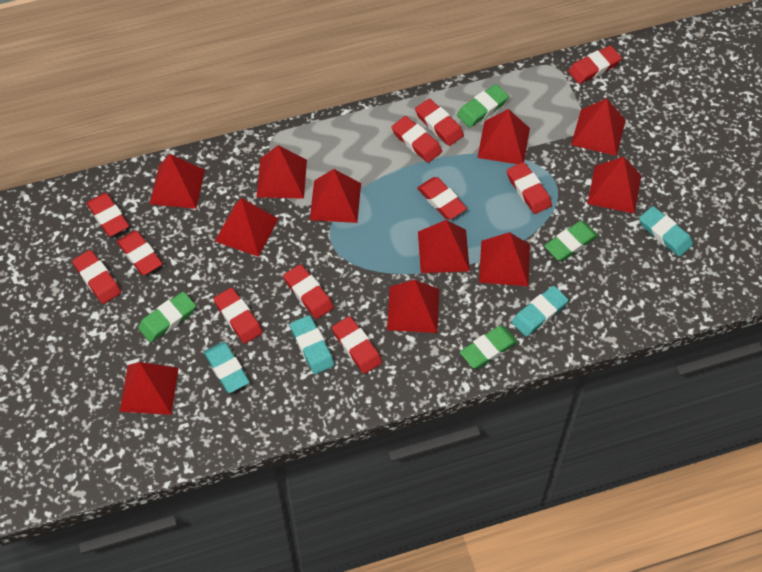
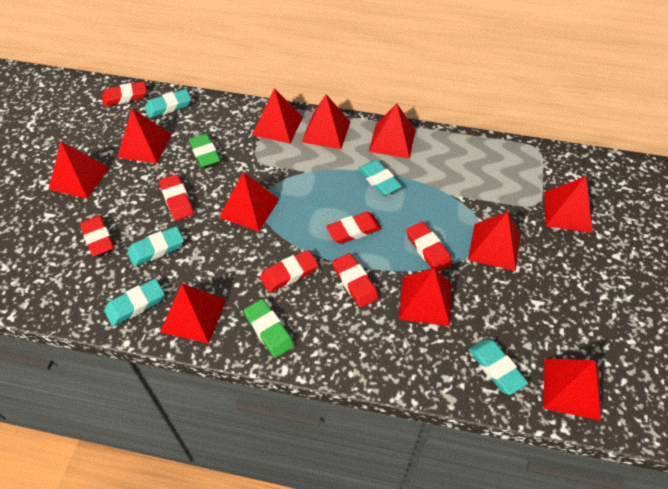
green eraser: 4 -> 2
red eraser: 11 -> 7
turquoise eraser: 4 -> 5

